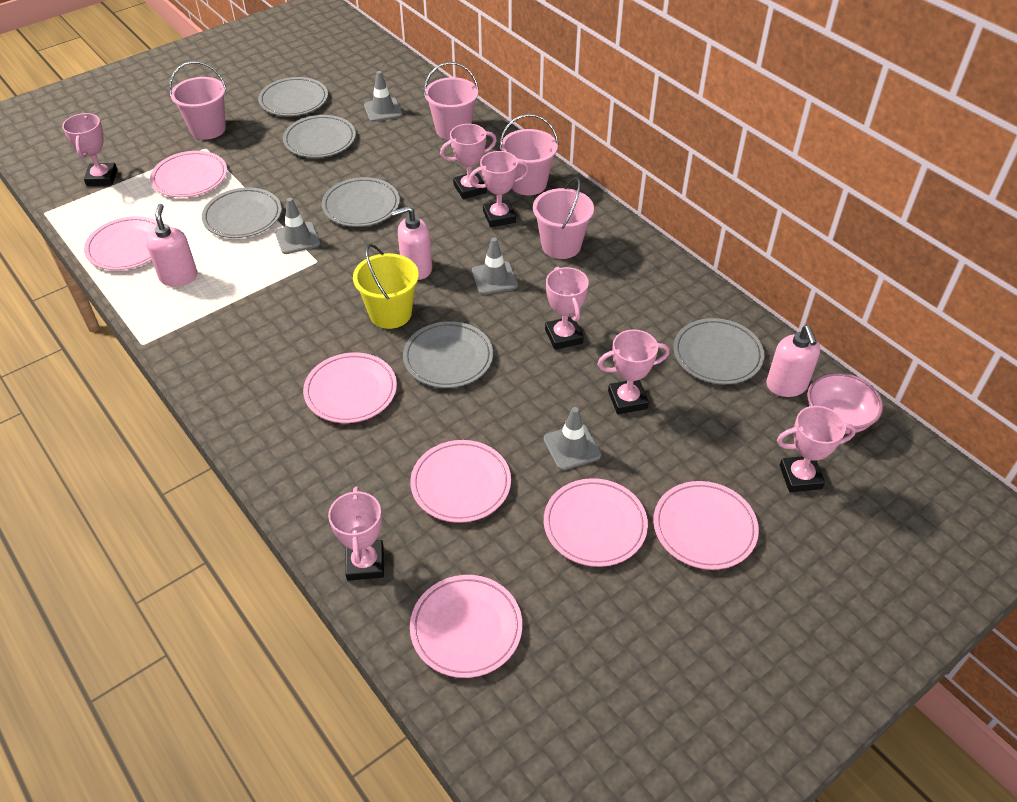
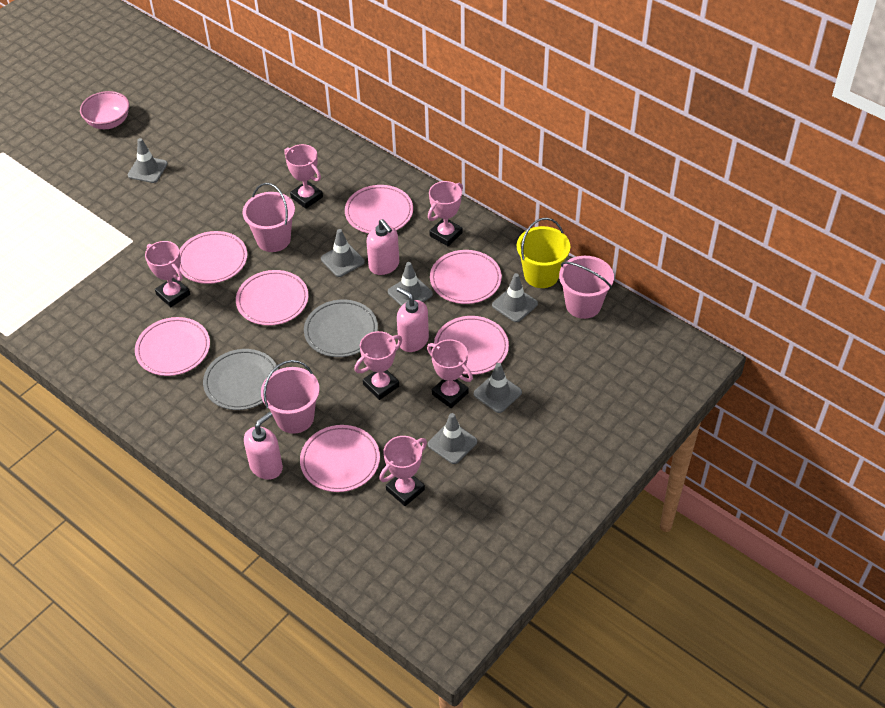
grey plate: 6 -> 2
grey traffic cone: 4 -> 6
pink bucket: 4 -> 3
pink trophy: 7 -> 6

